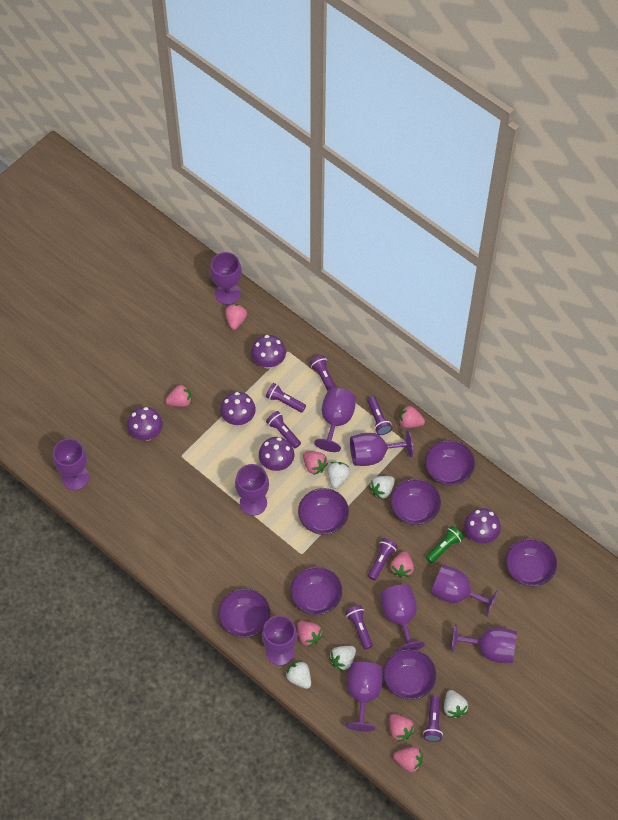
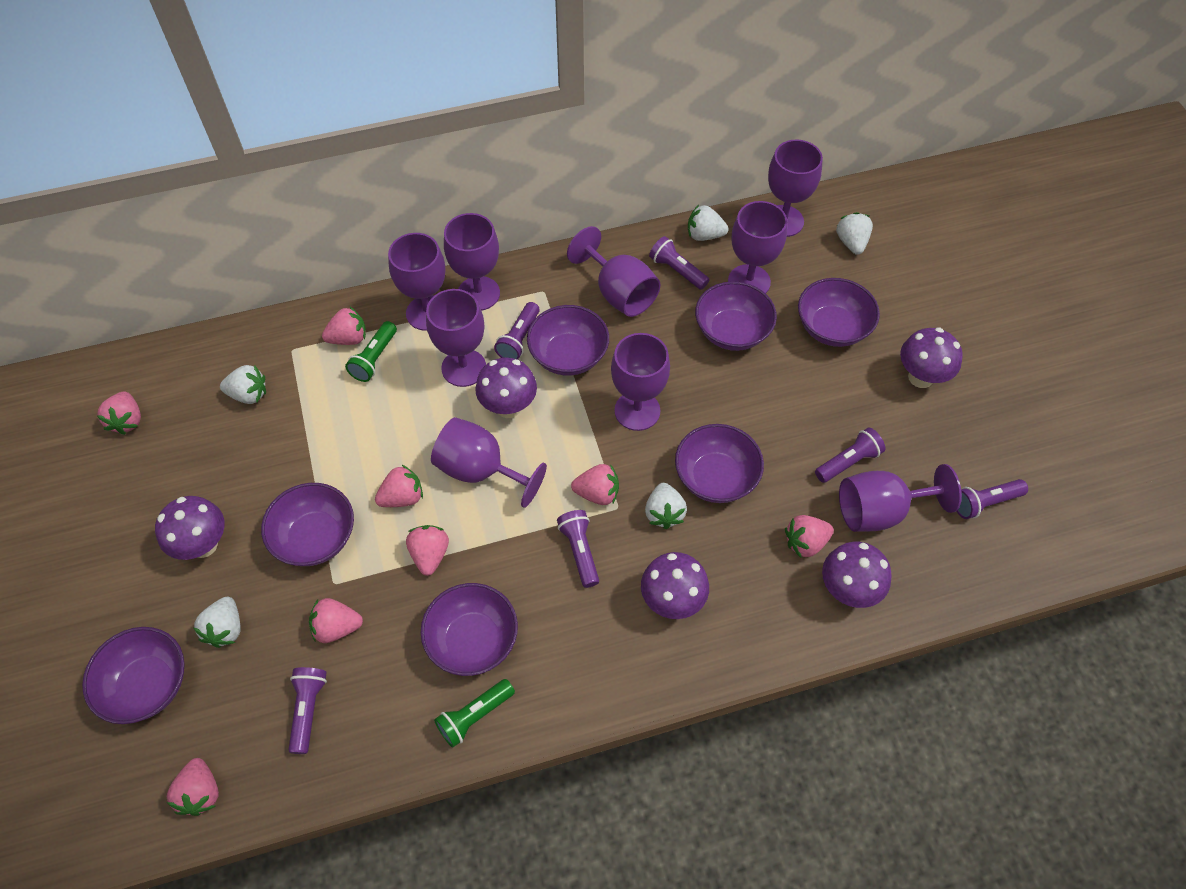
green flashlight: 1 -> 2
purple flashlight: 7 -> 6
purple goblet: 10 -> 9

